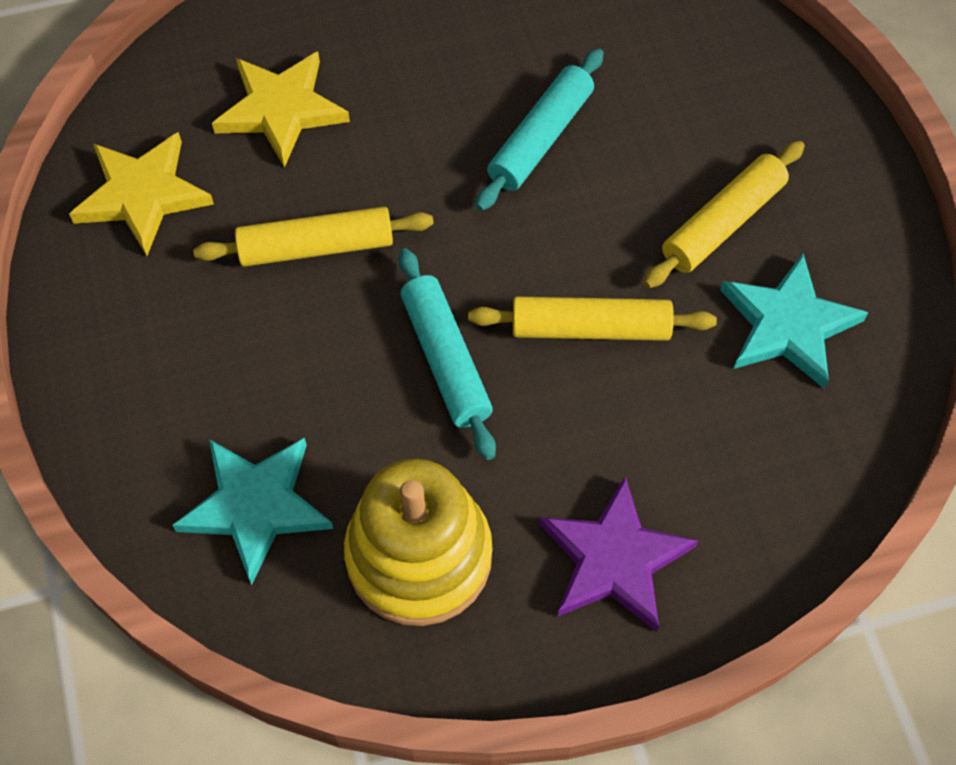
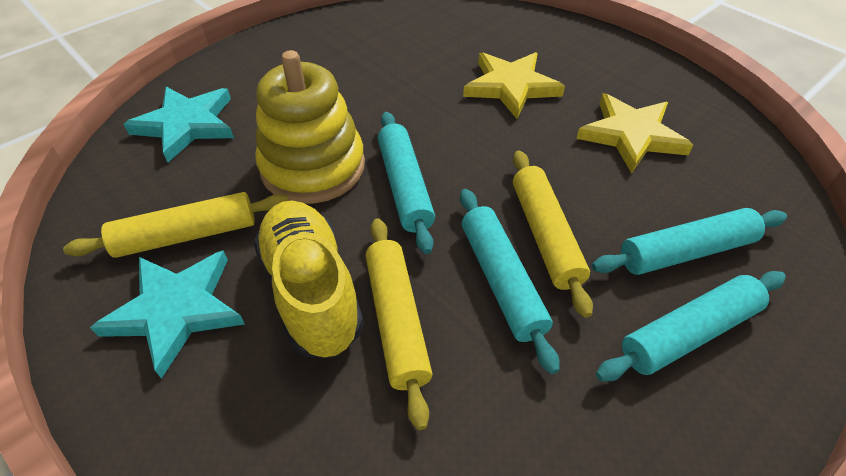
purple star: 1 -> 0
turquoise rolling pin: 2 -> 4
yellow shoe: 0 -> 1

